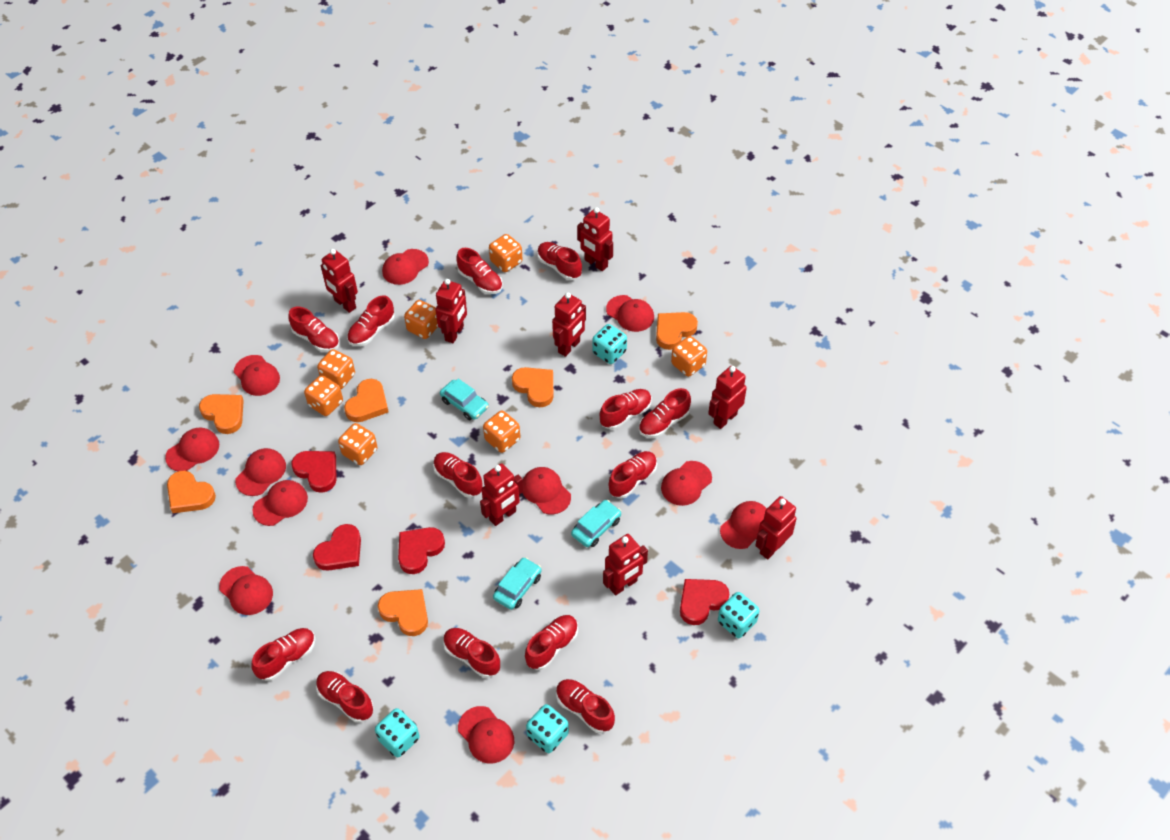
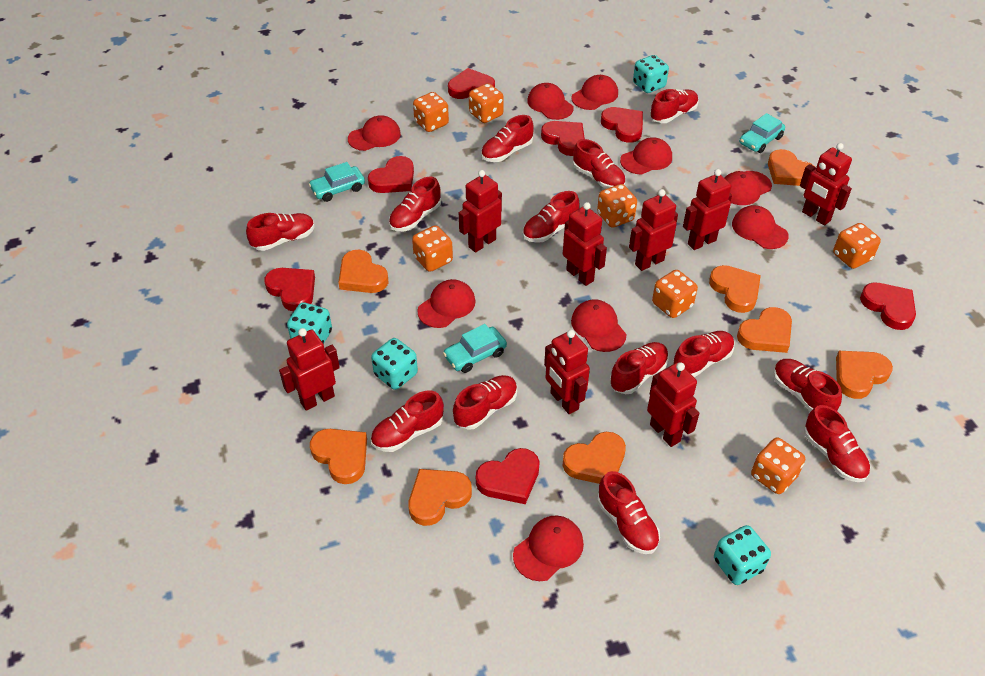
orange heart: 6 -> 8
red cap: 11 -> 9
red heart: 4 -> 7

